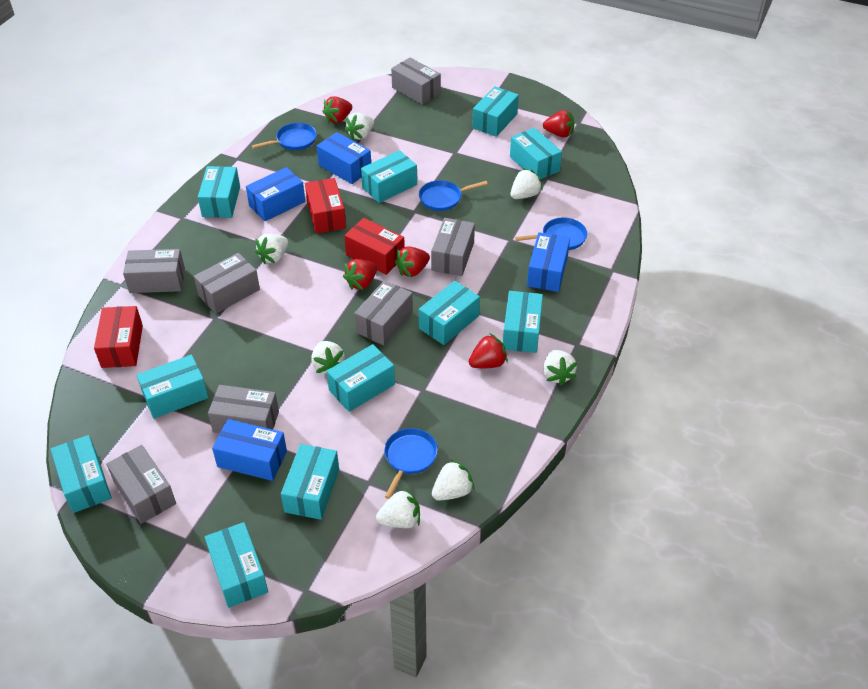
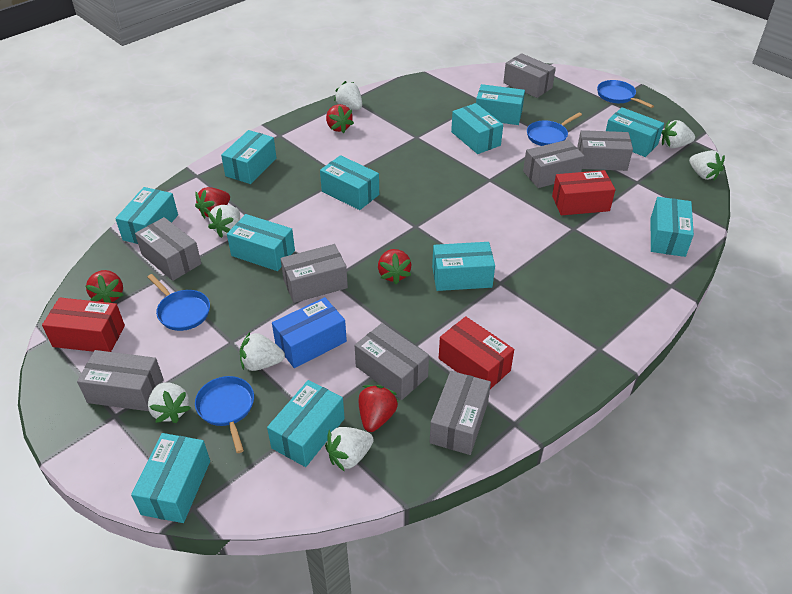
blue box: 4 -> 1
grey box: 7 -> 8

